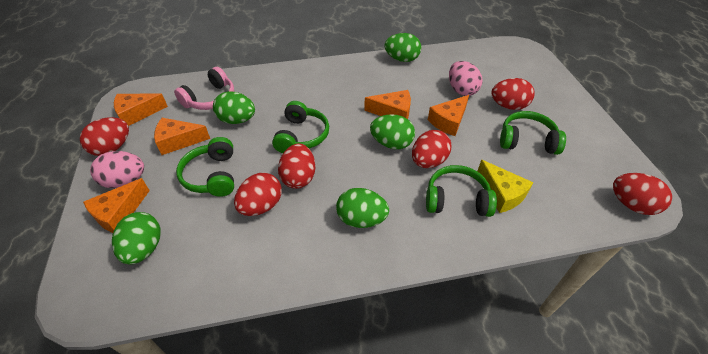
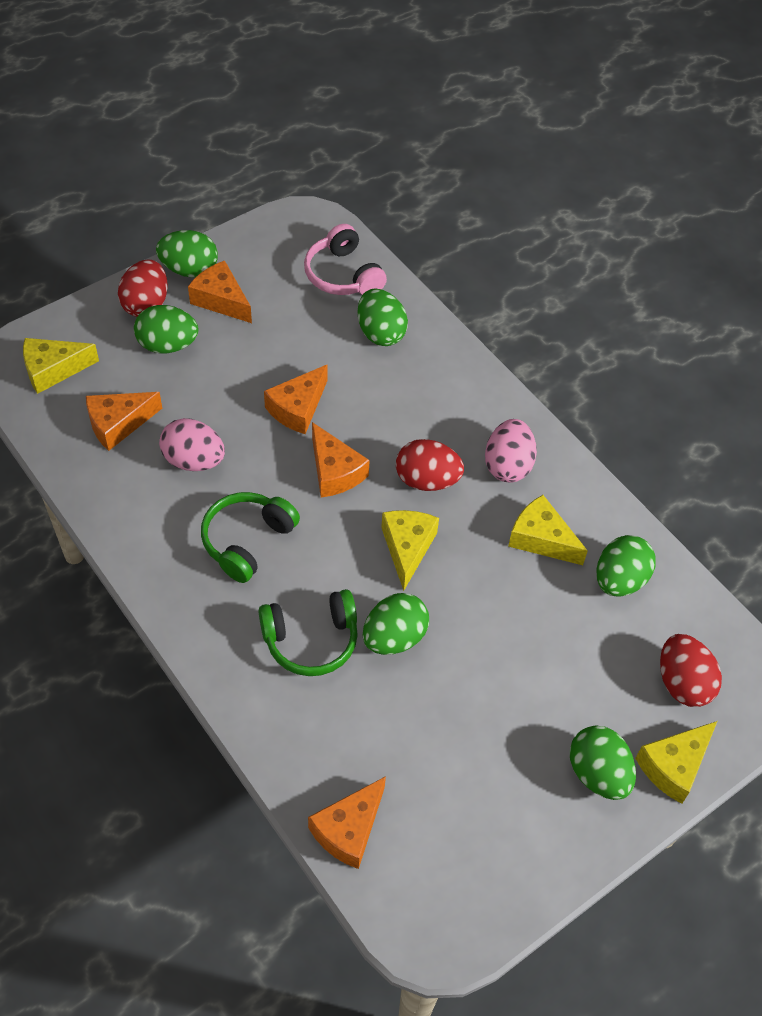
green egg: 5 -> 6
green headphones: 4 -> 2
red egg: 6 -> 3
yellow cheese: 1 -> 4

